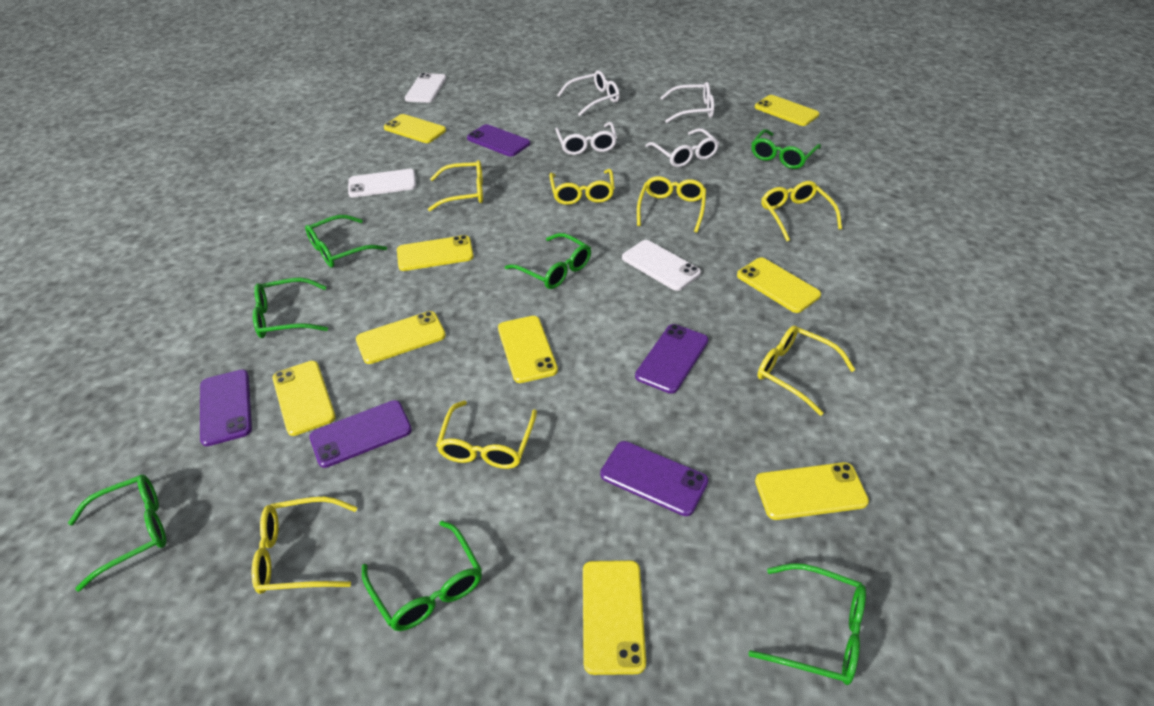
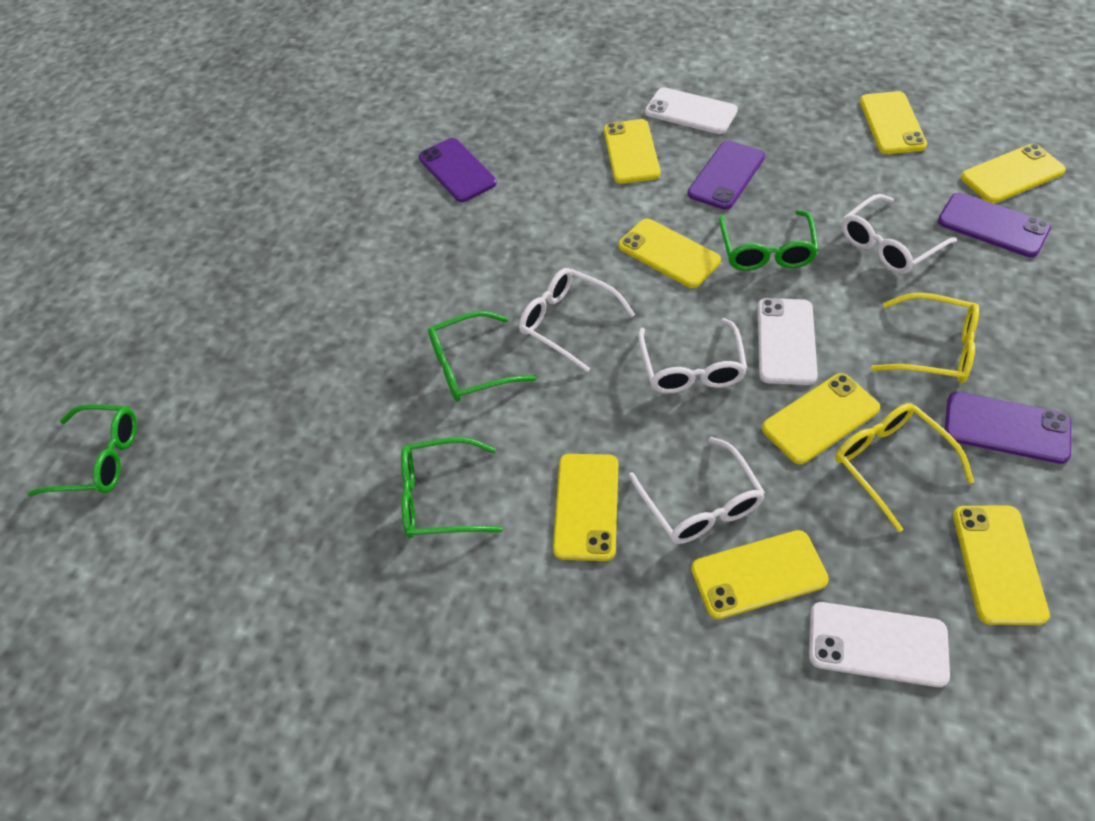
green glasses: 7 -> 4
purple phone: 5 -> 4
yellow glasses: 7 -> 2
yellow phone: 9 -> 8

